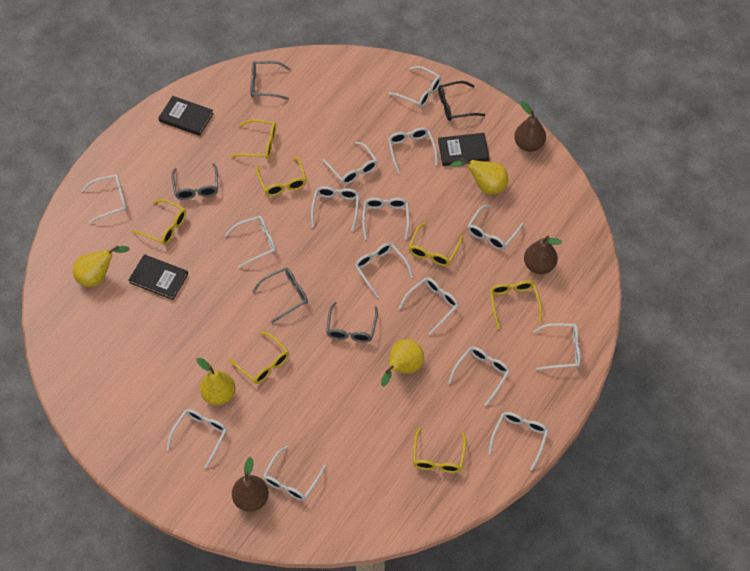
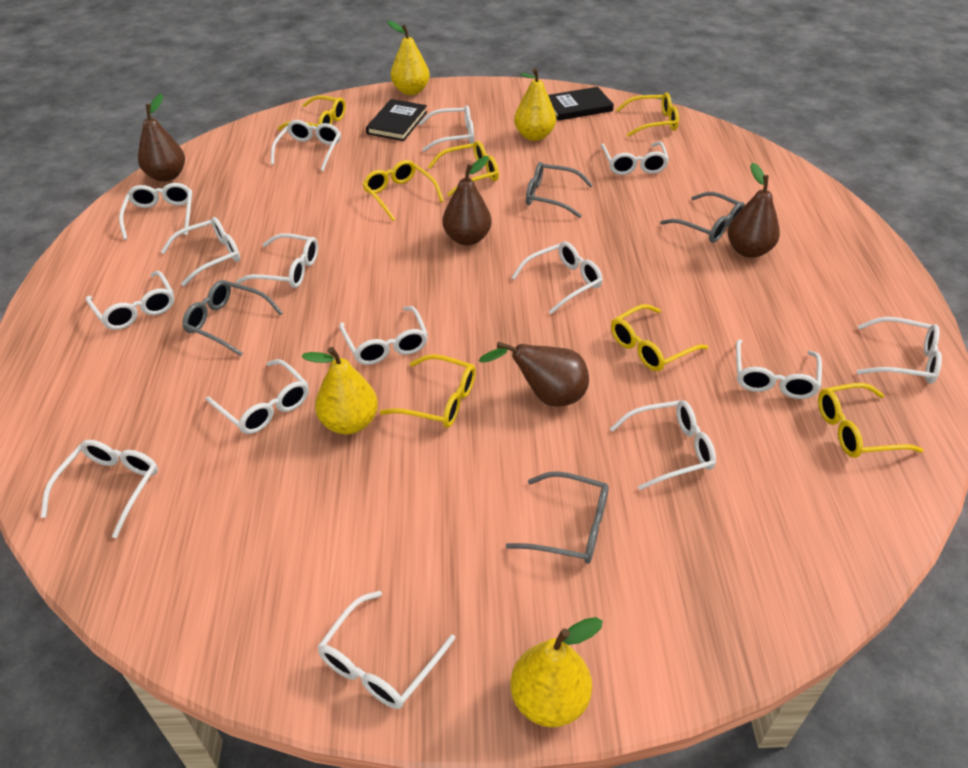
black book: 3 -> 2
black glasses: 1 -> 0
brown pear: 3 -> 4

